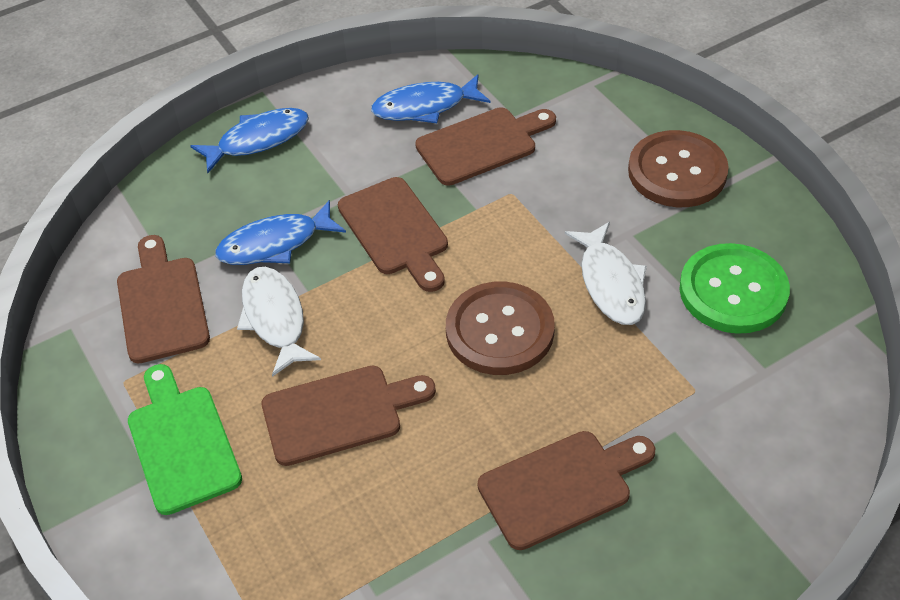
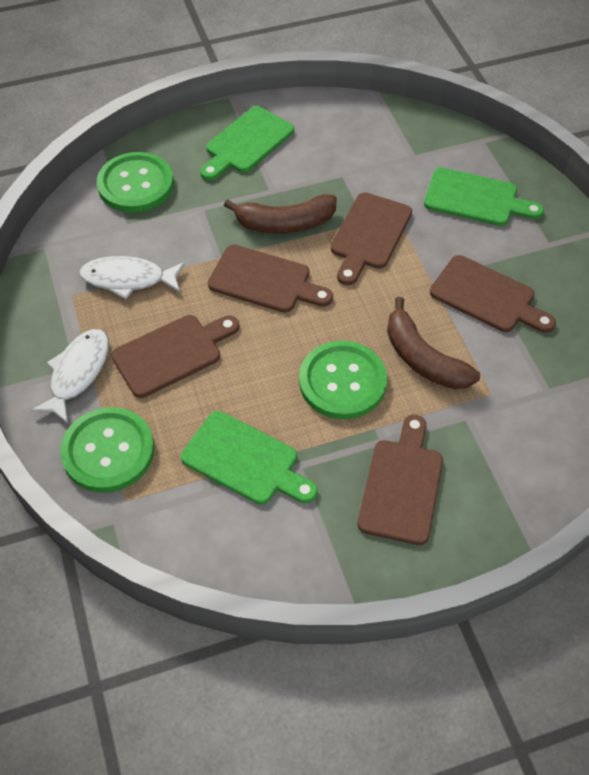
blue fish: 3 -> 0
brown banana: 0 -> 2
brown button: 2 -> 0
green button: 1 -> 3
green cutting board: 1 -> 3

